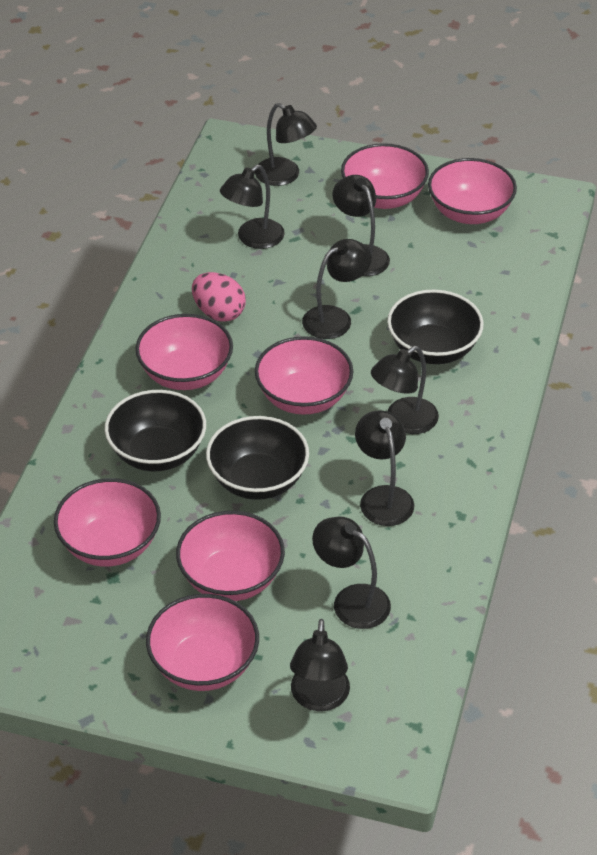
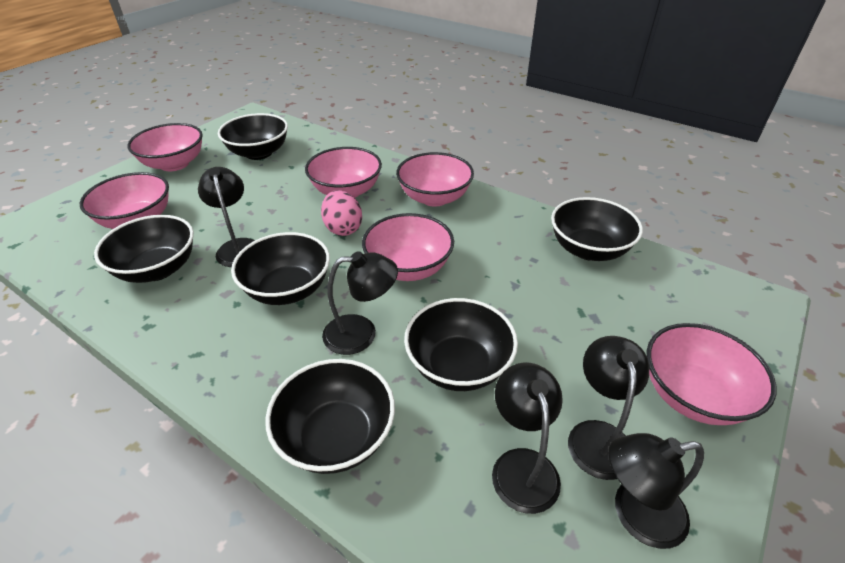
black bowl: 3 -> 6
black lamp: 8 -> 5
pink bowl: 7 -> 6

